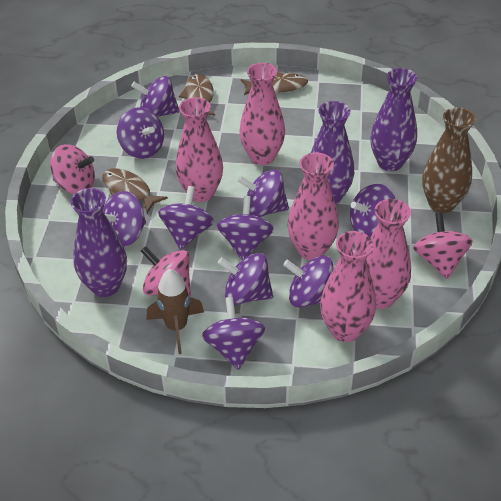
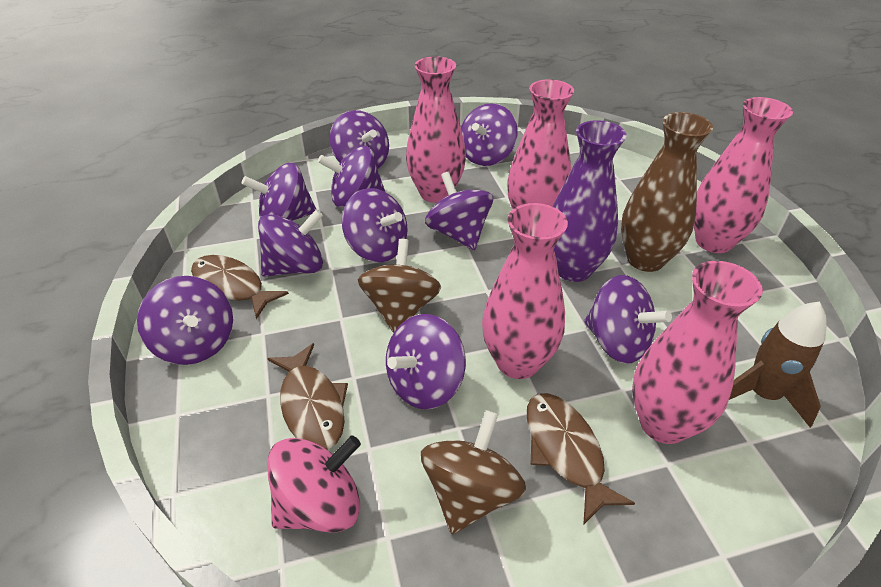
brown spinning top: 0 -> 2
pink spinning top: 3 -> 1
purple vase: 3 -> 1

